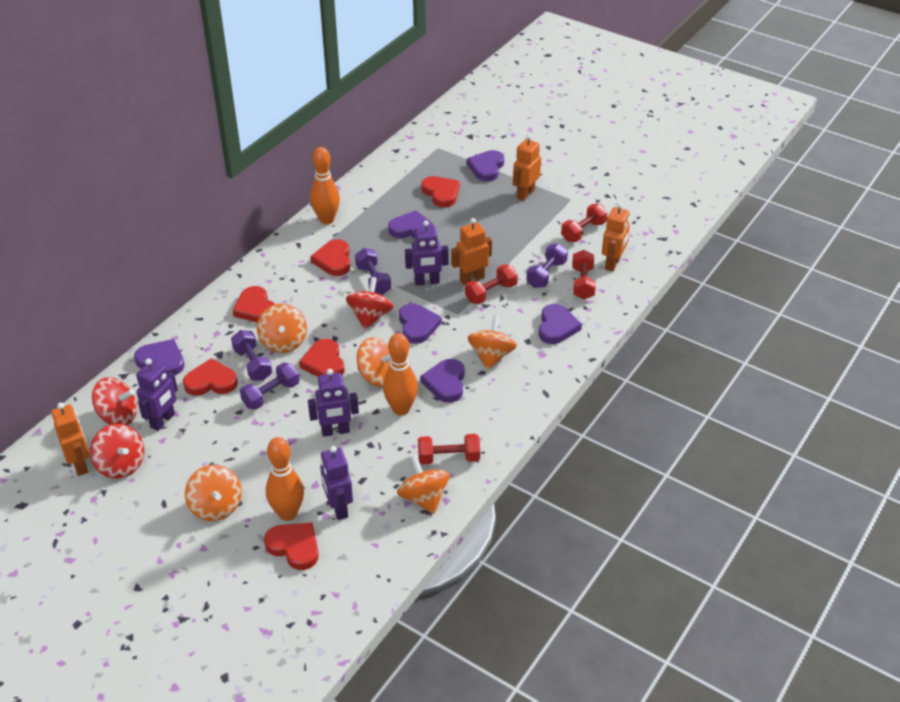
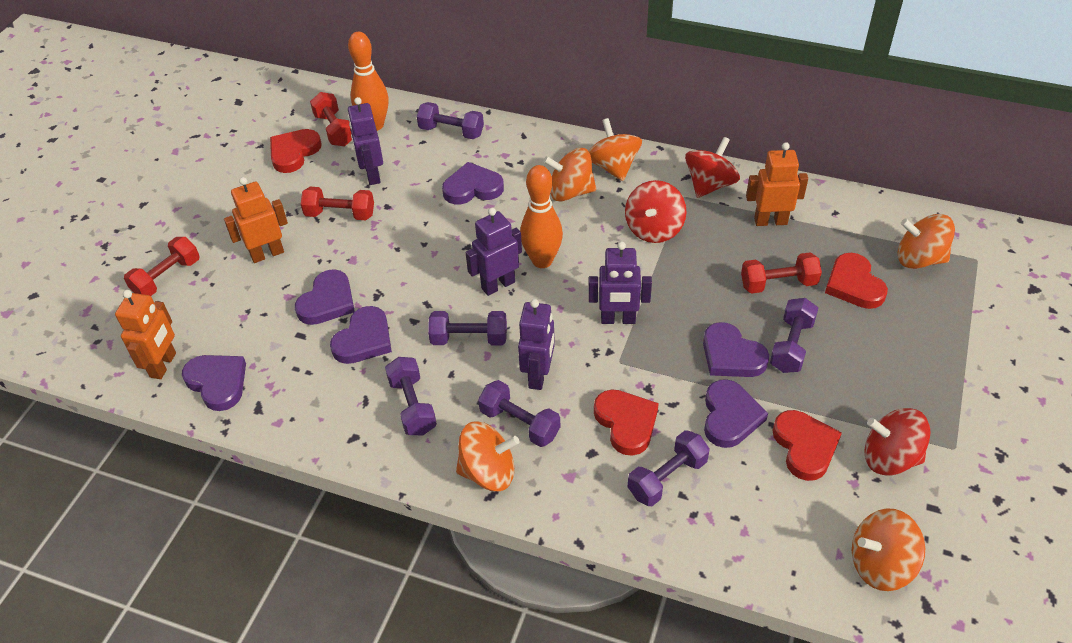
orange bowling pin: 3 -> 2
orange robot: 4 -> 3
purple dumbbell: 4 -> 6
red heart: 6 -> 4

